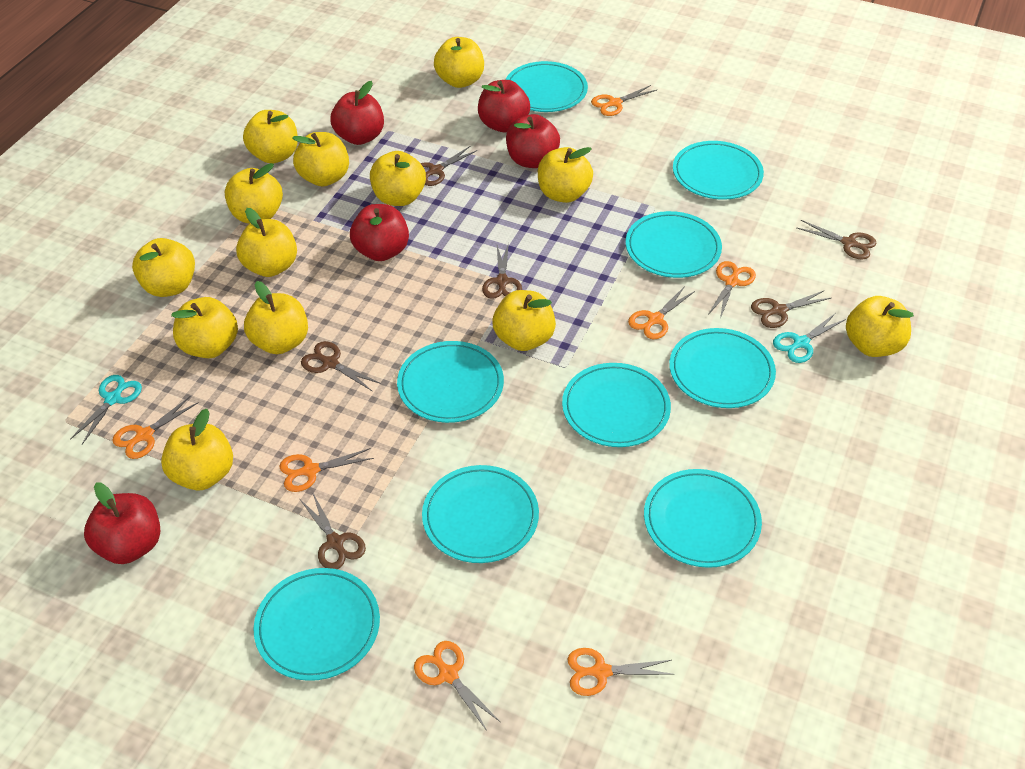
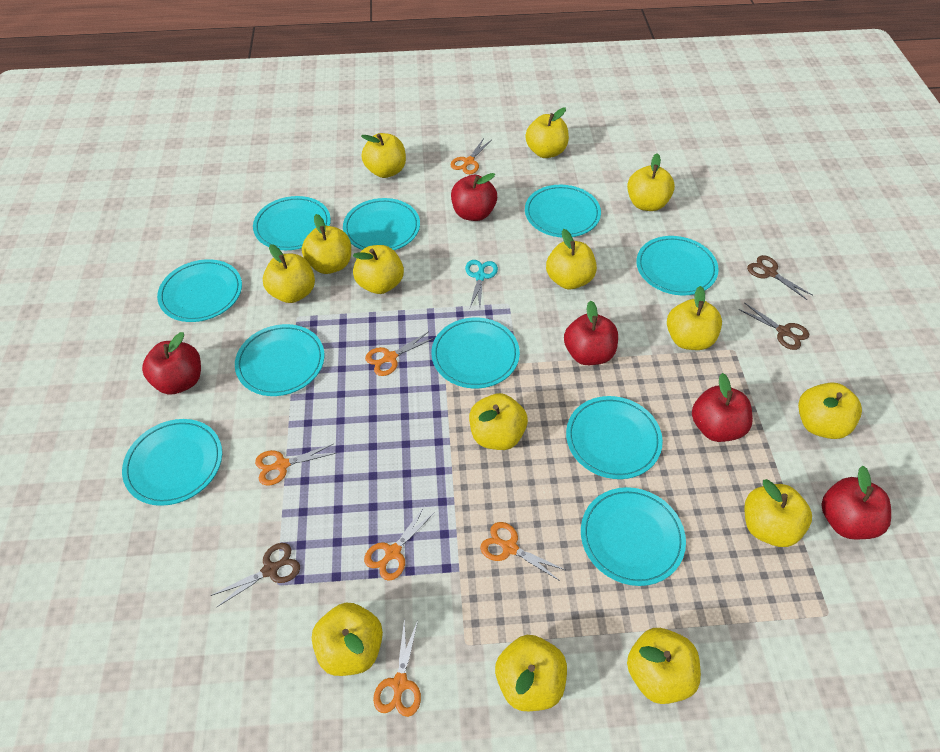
brown scissors: 6 -> 3
orange scissors: 7 -> 6
turquoise plate: 9 -> 10
turquoise scissors: 2 -> 1
yellow apple: 13 -> 14

